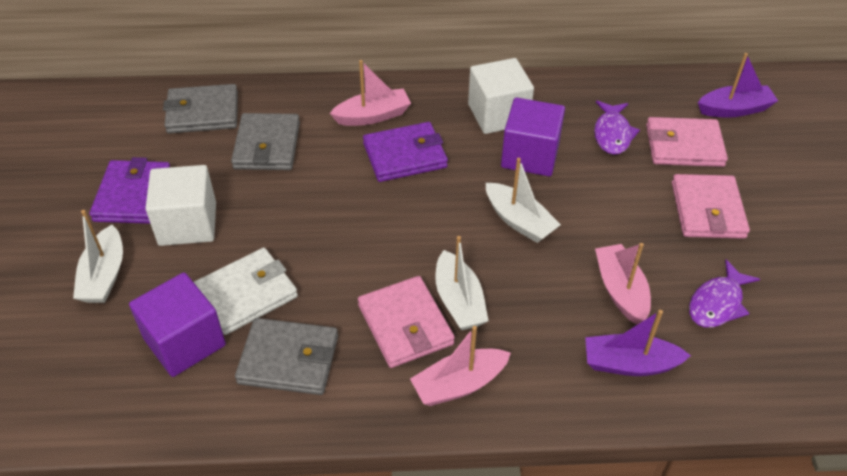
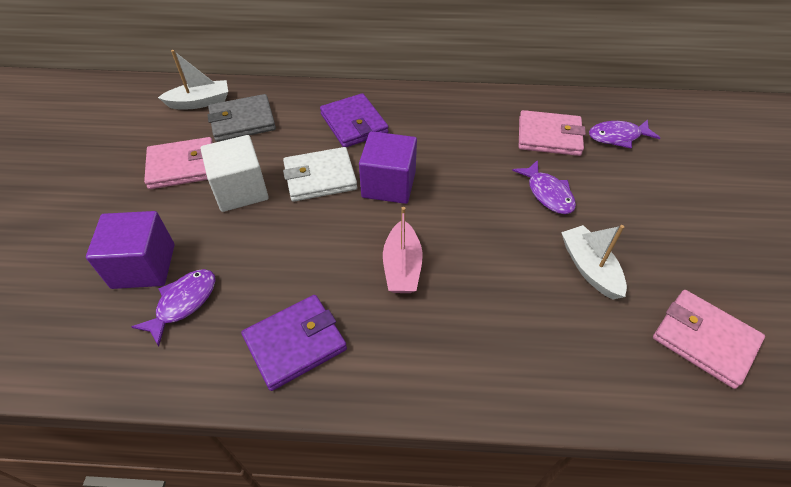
grey wallet: 3 -> 1
pink boat: 3 -> 1
purple boat: 2 -> 0
purple fish: 2 -> 3
white boat: 3 -> 2
white cube: 2 -> 1

